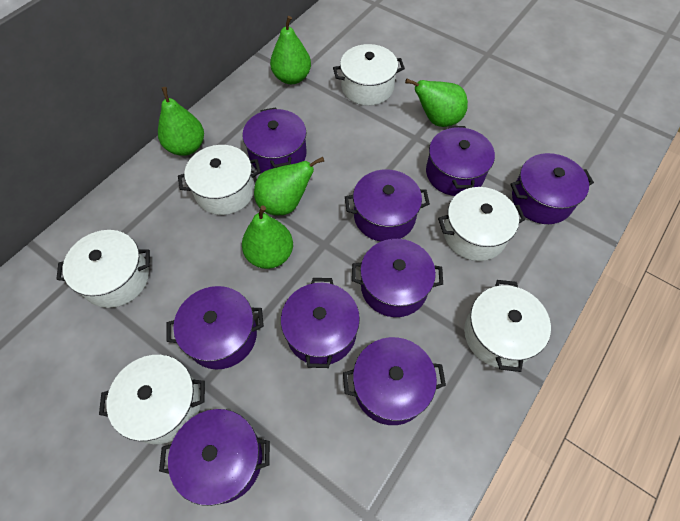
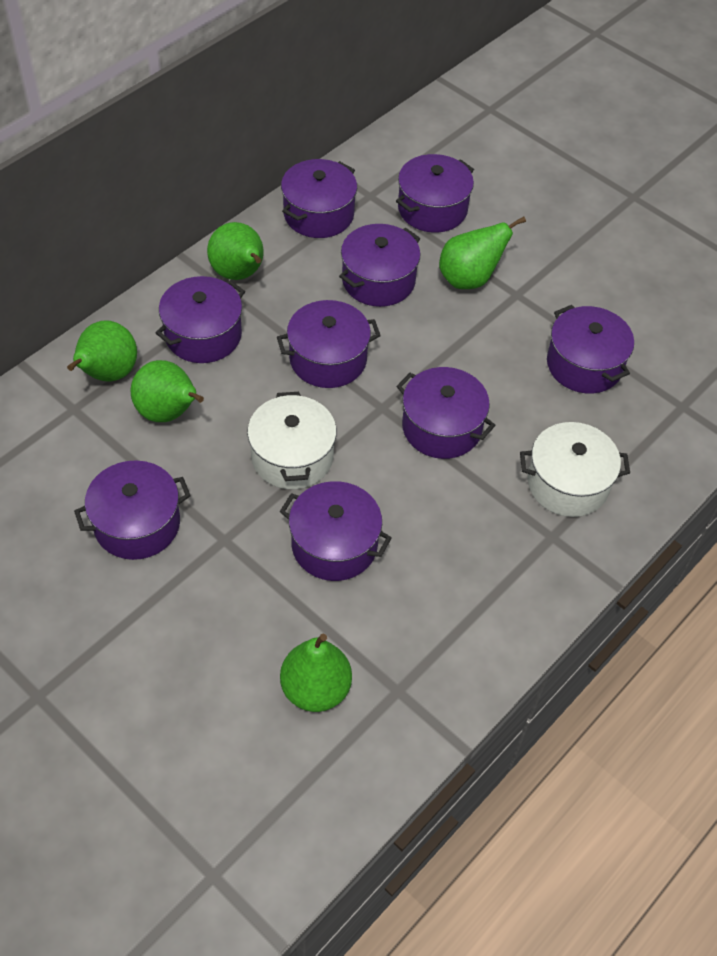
white pot: 6 -> 2

